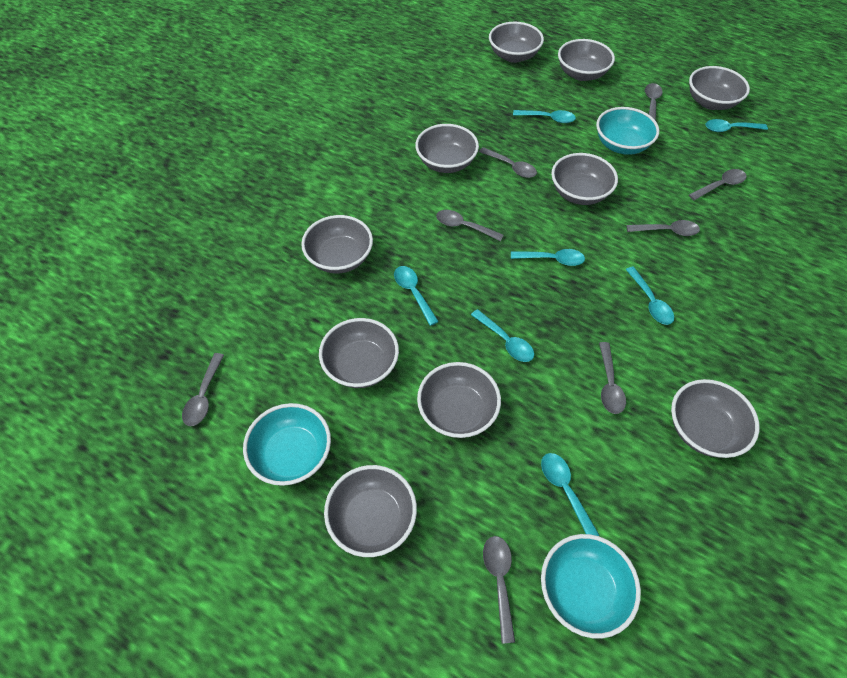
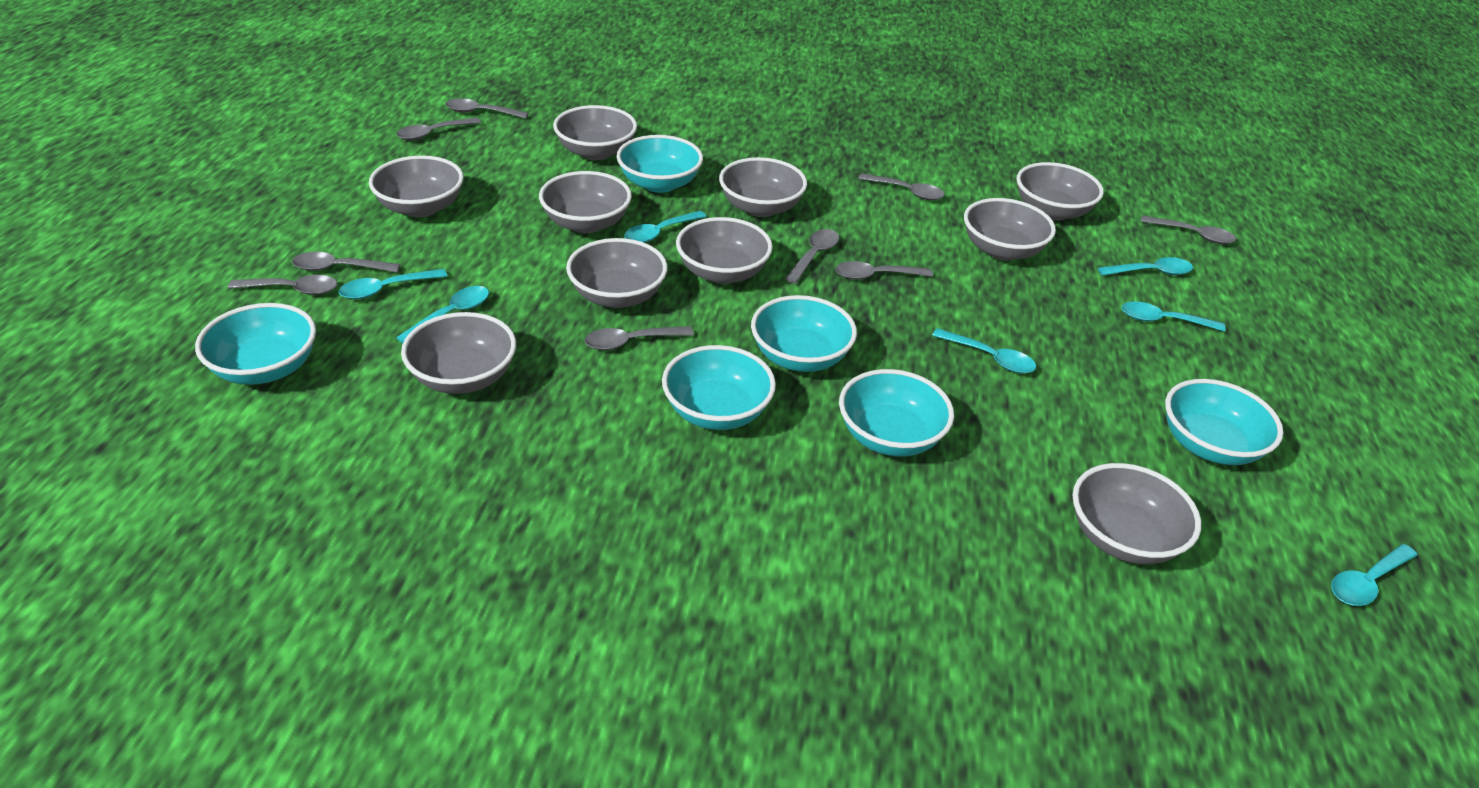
grey spoon: 8 -> 9
turquoise bowl: 3 -> 6

